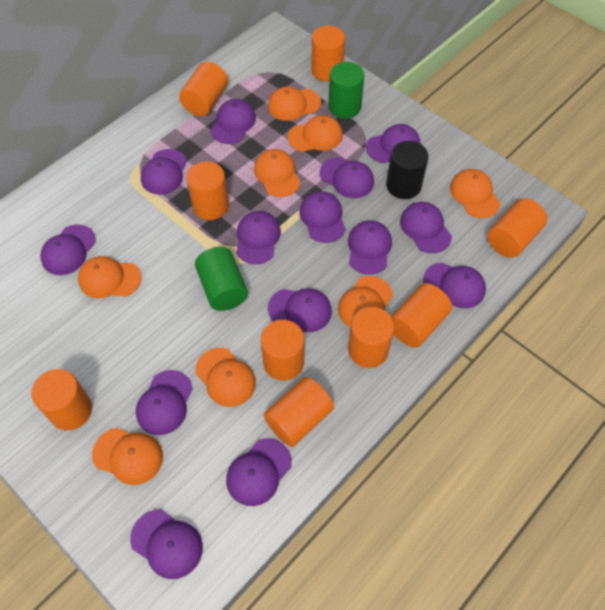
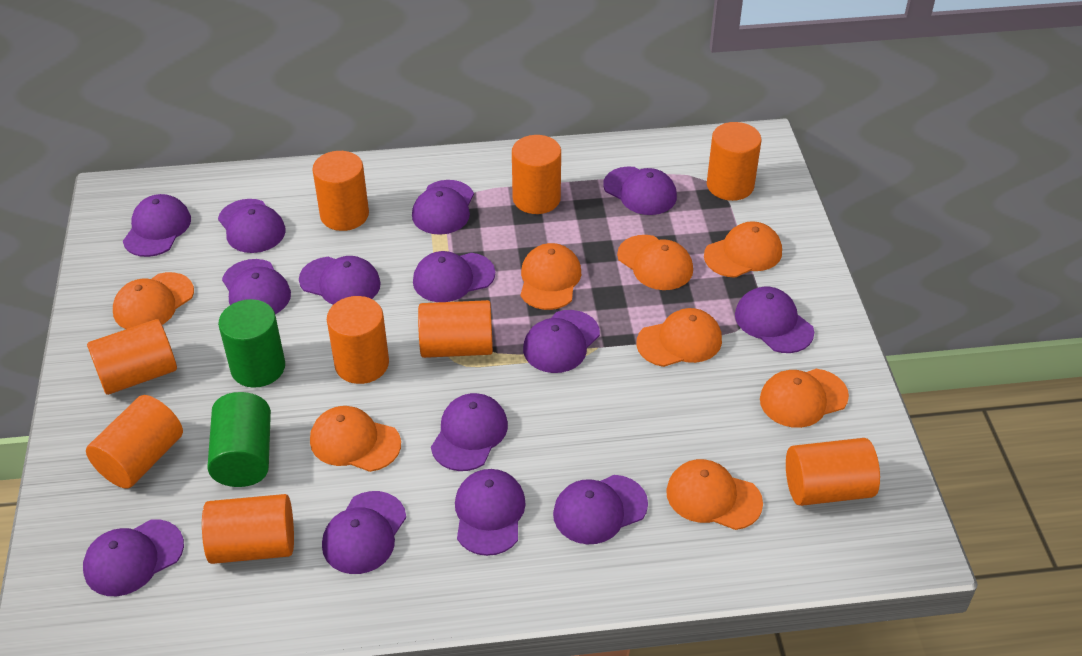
black cylinder: 1 -> 0

